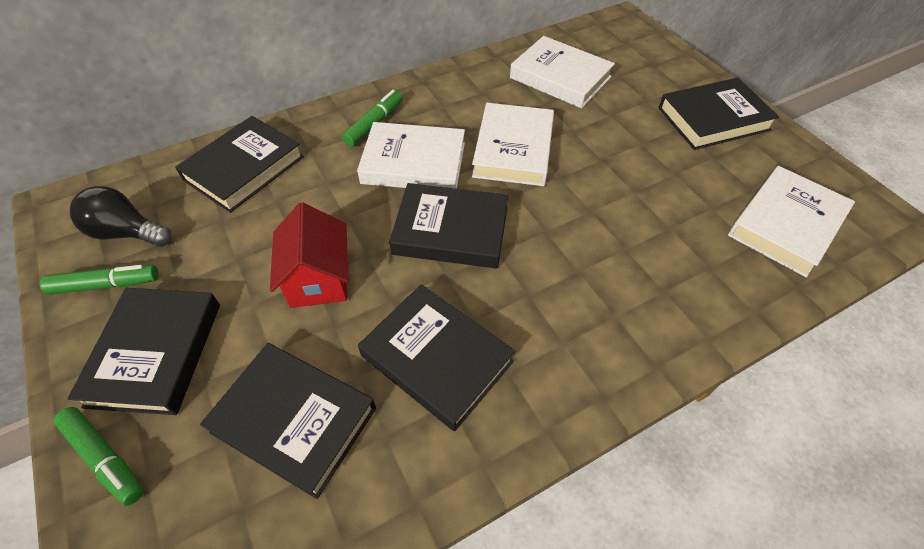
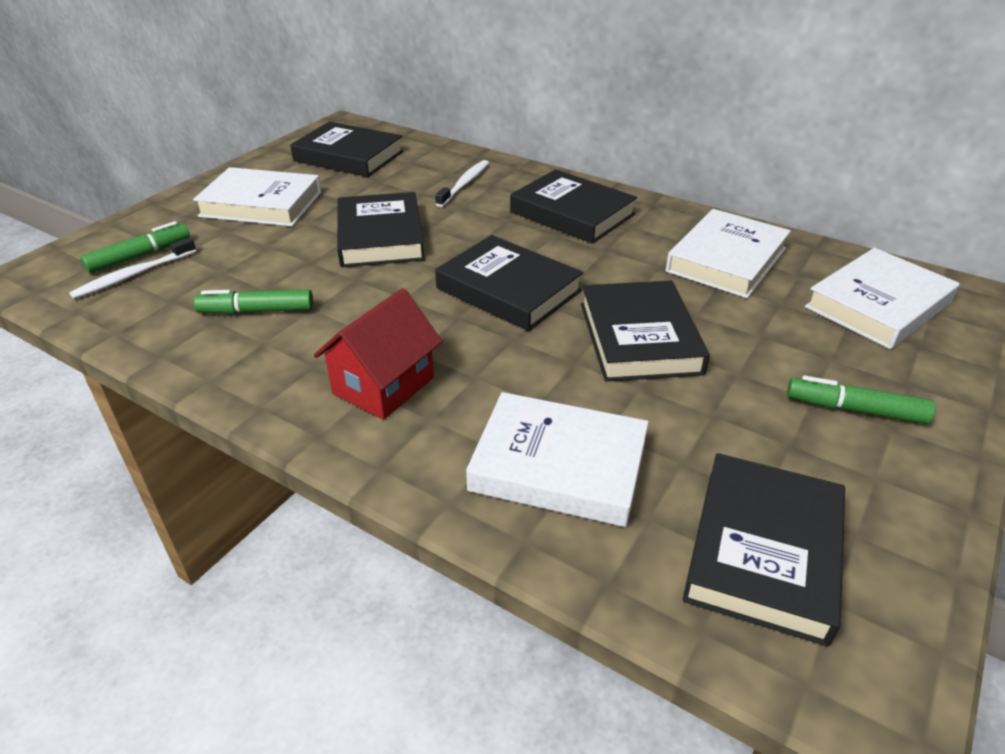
black light bulb: 1 -> 0
white toothbrush: 0 -> 2

